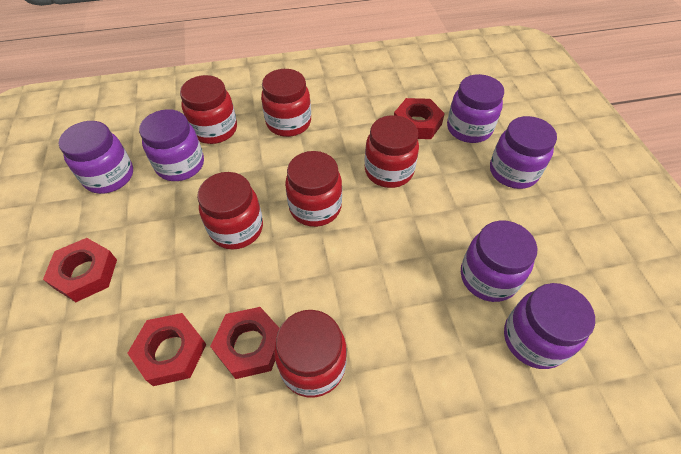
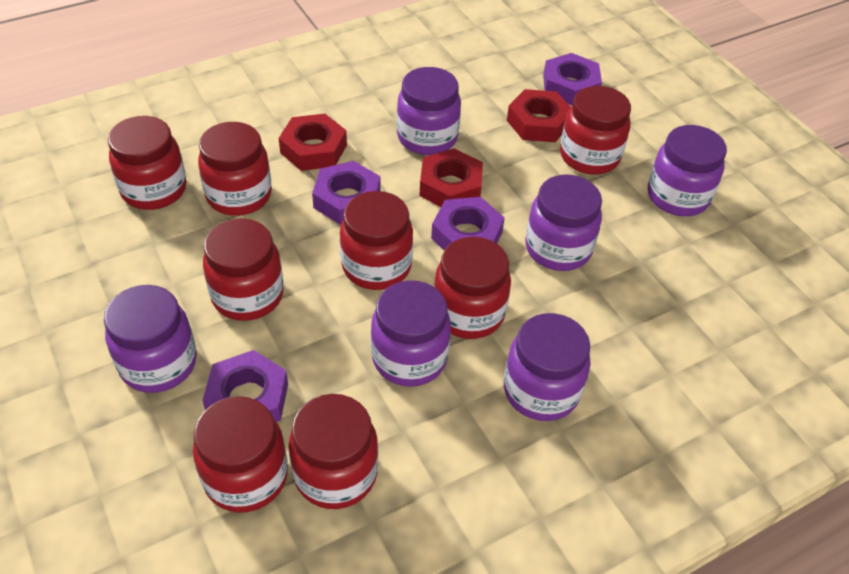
purple nut: 0 -> 4
red jar: 6 -> 8
red nut: 4 -> 3

